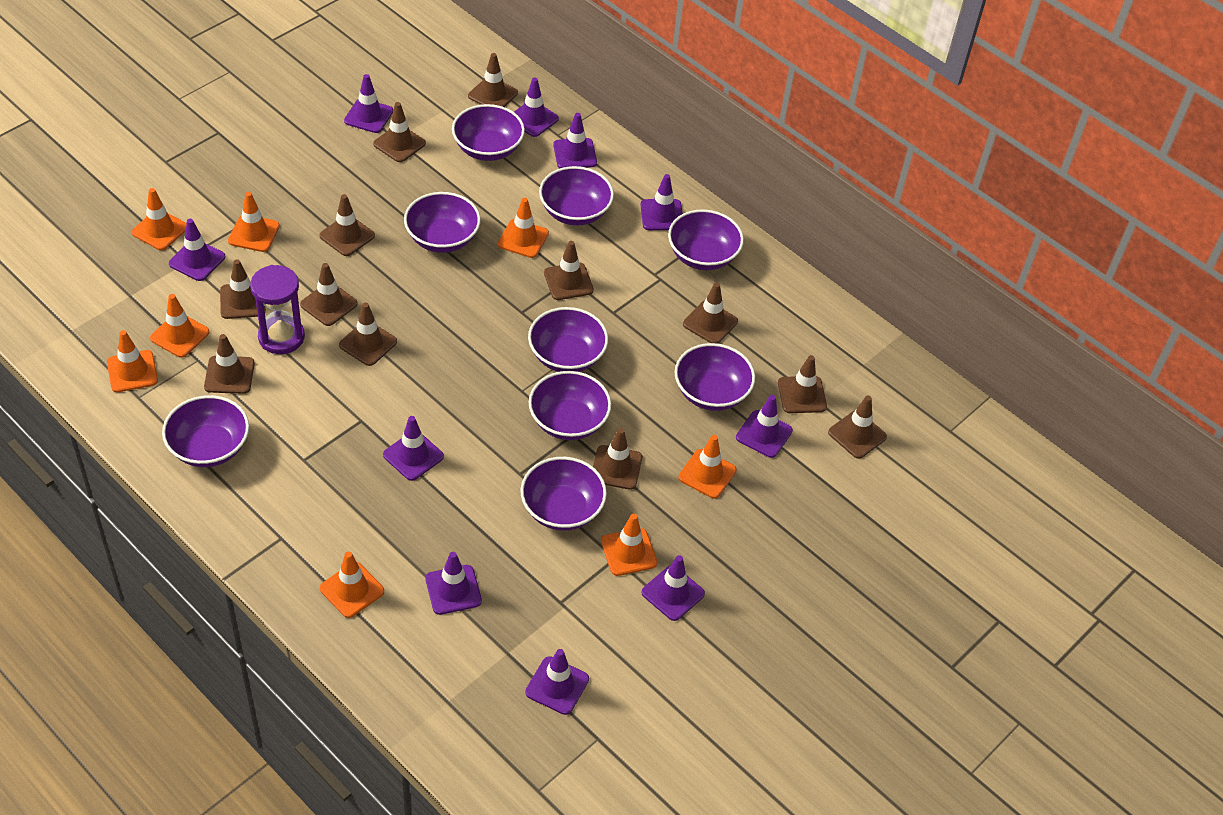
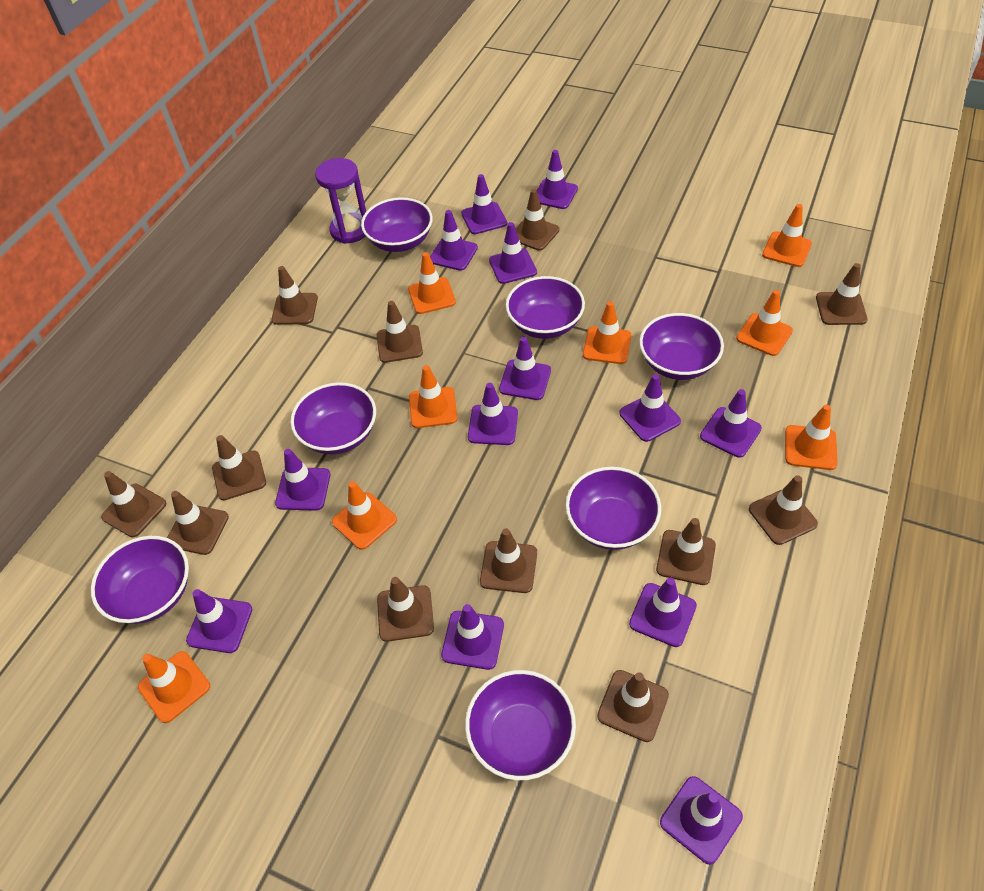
purple bowl: 9 -> 7
purple traffic cone: 10 -> 13

